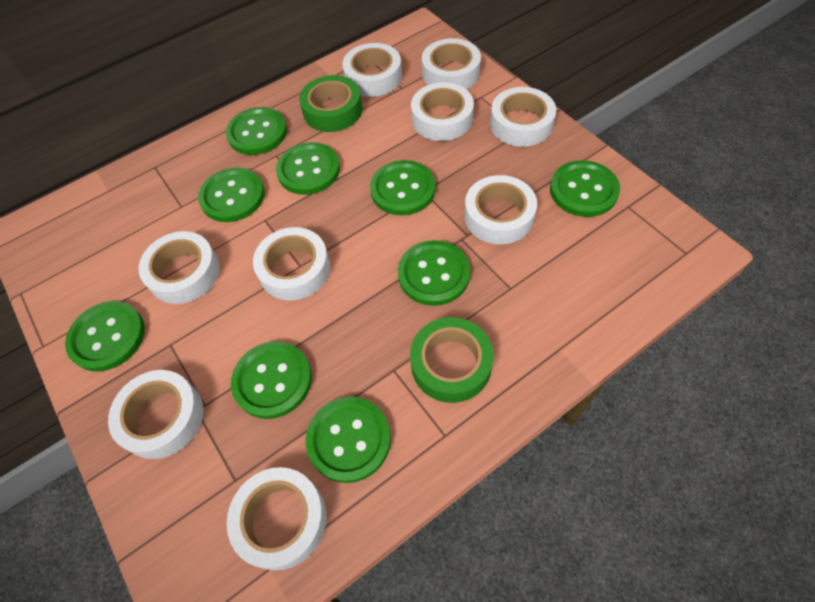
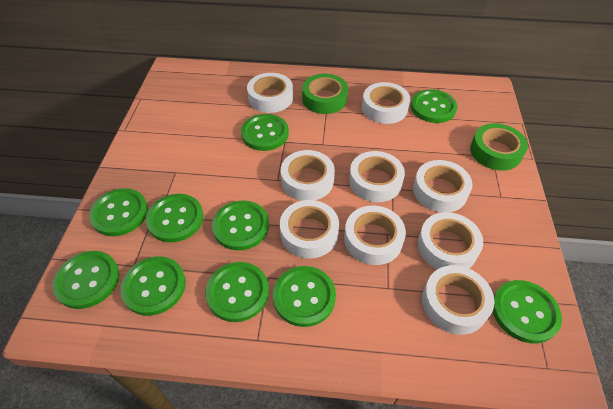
green button: 9 -> 10

